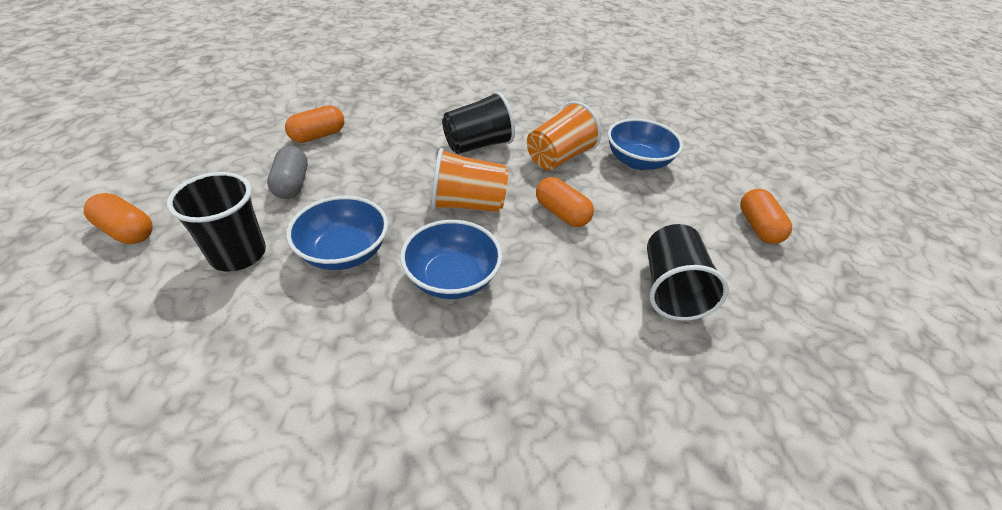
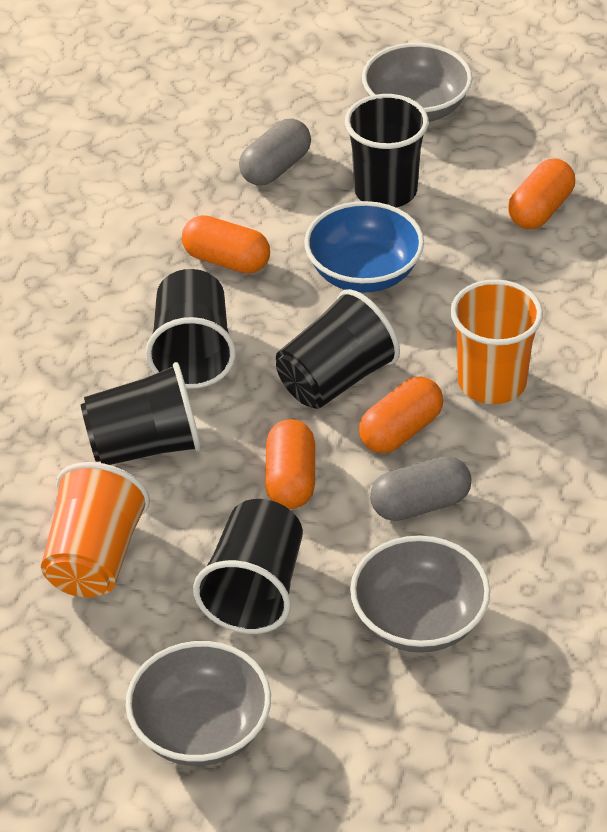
black cup: 3 -> 5
blue bowl: 3 -> 1
grey bowl: 0 -> 3
grey capsule: 1 -> 2

